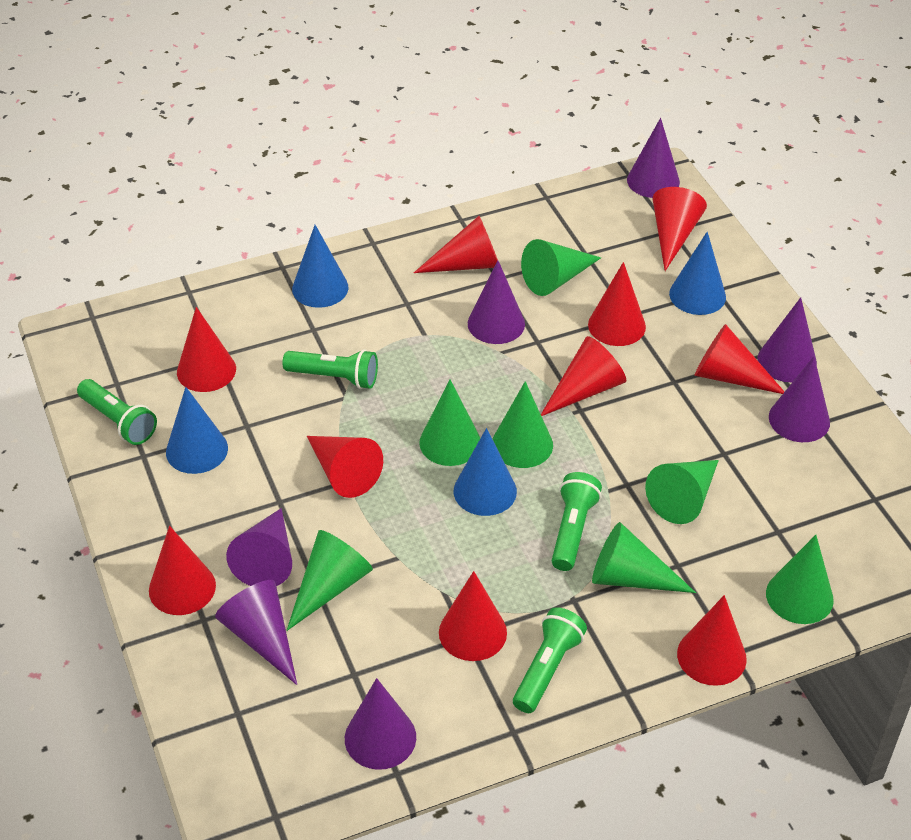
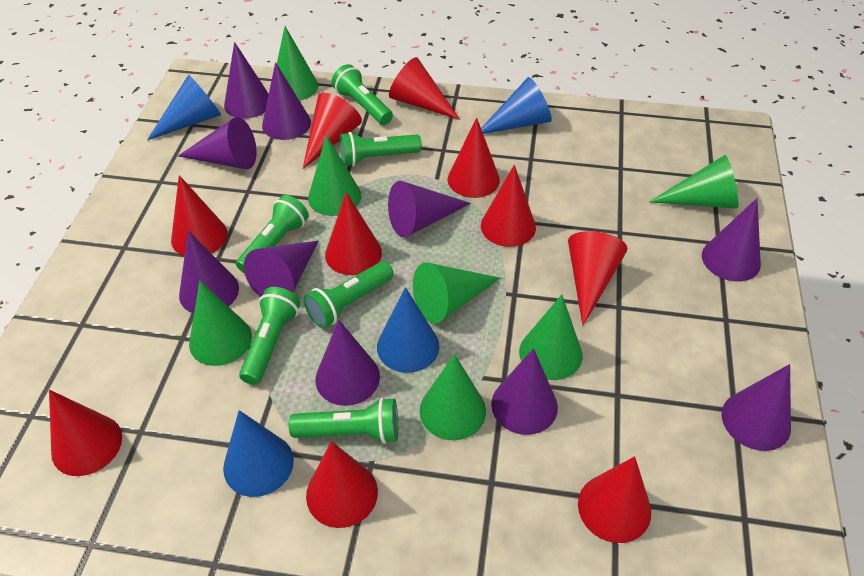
green flashlight: 4 -> 6
purple cone: 7 -> 10

